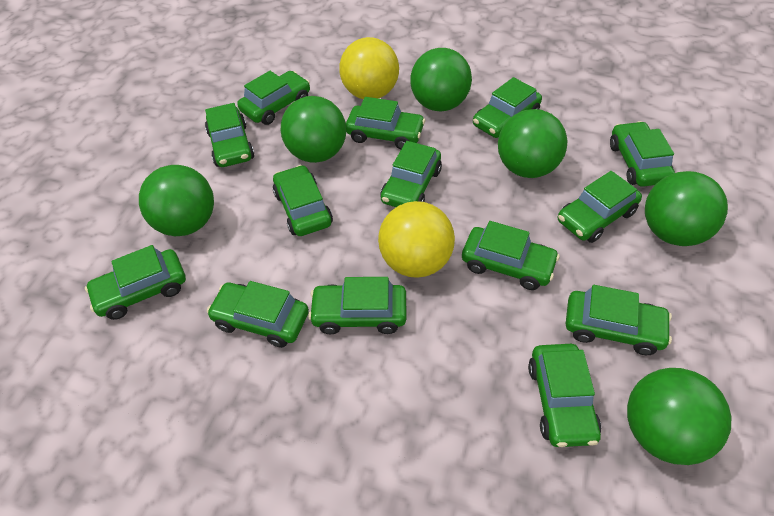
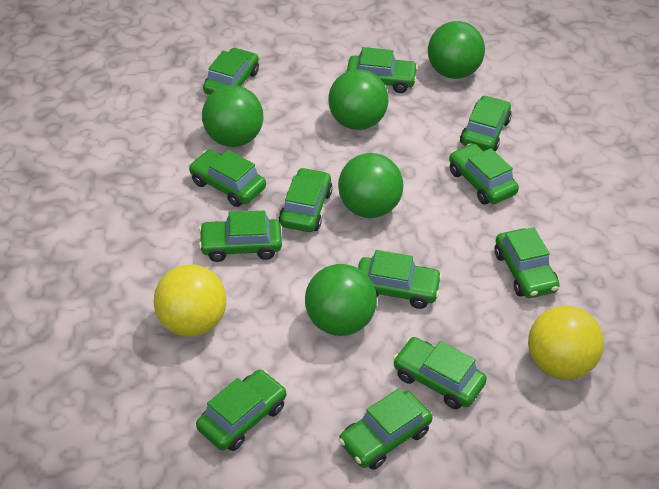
green ball: 6 -> 5
green car: 14 -> 12

